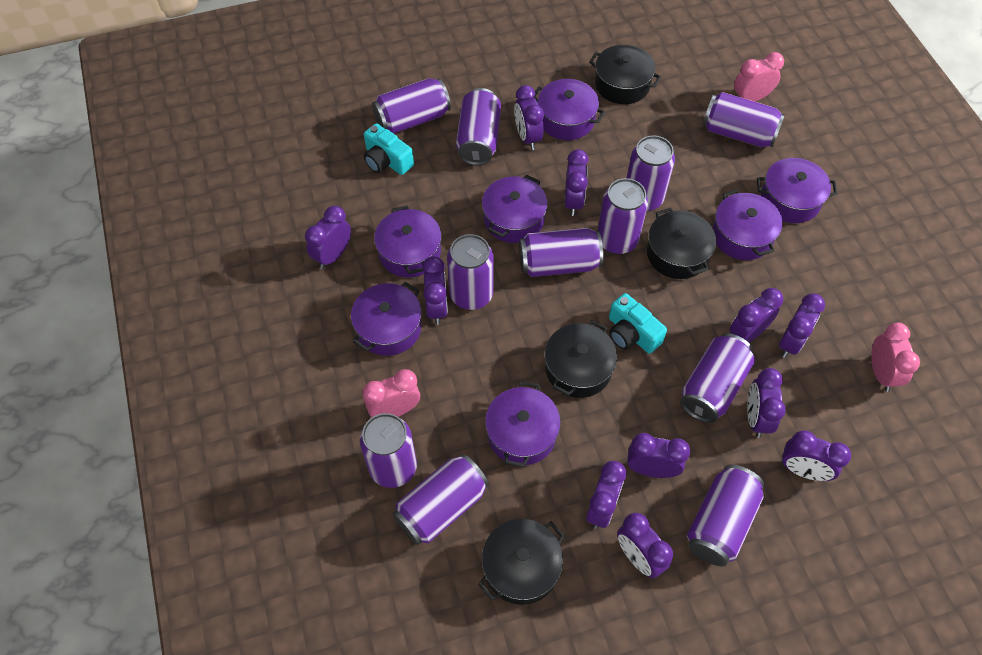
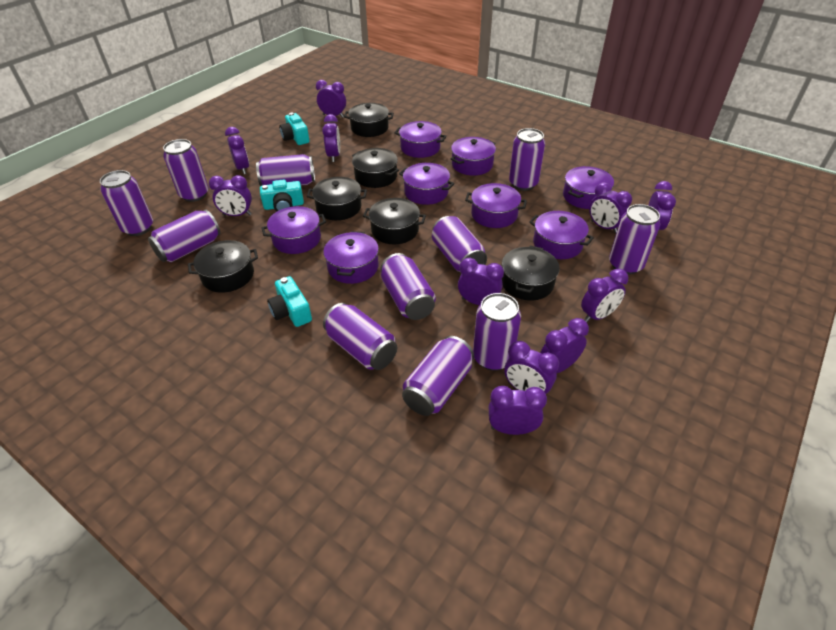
black pot: 4 -> 6
pink clock: 3 -> 0
purple pot: 7 -> 8
turquoise camera: 2 -> 3

